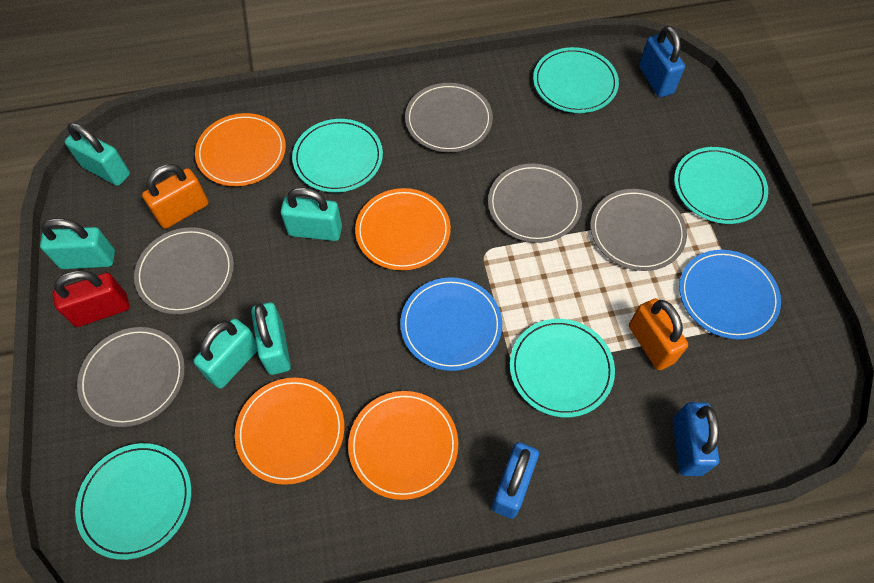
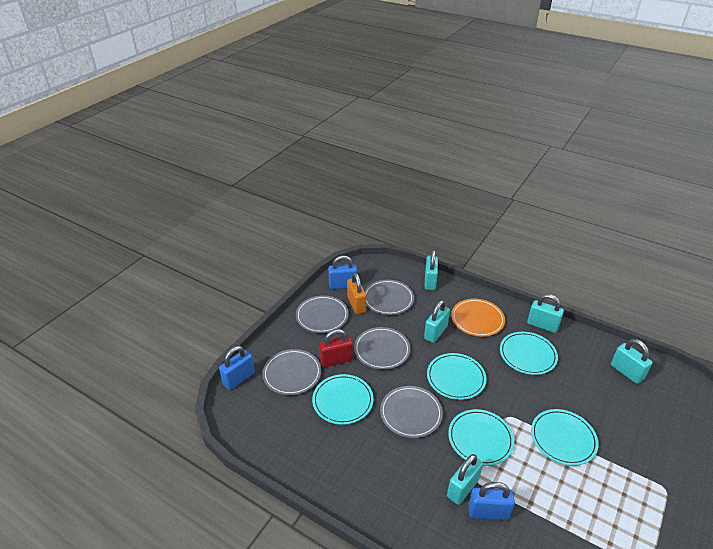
blue plate: 2 -> 0
orange padlock: 2 -> 1
orange plate: 4 -> 1

